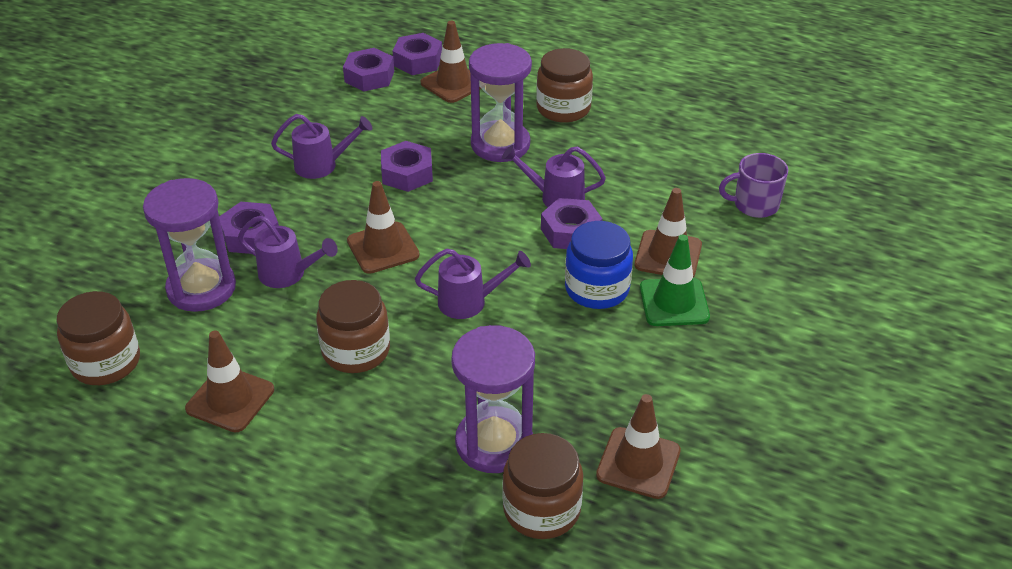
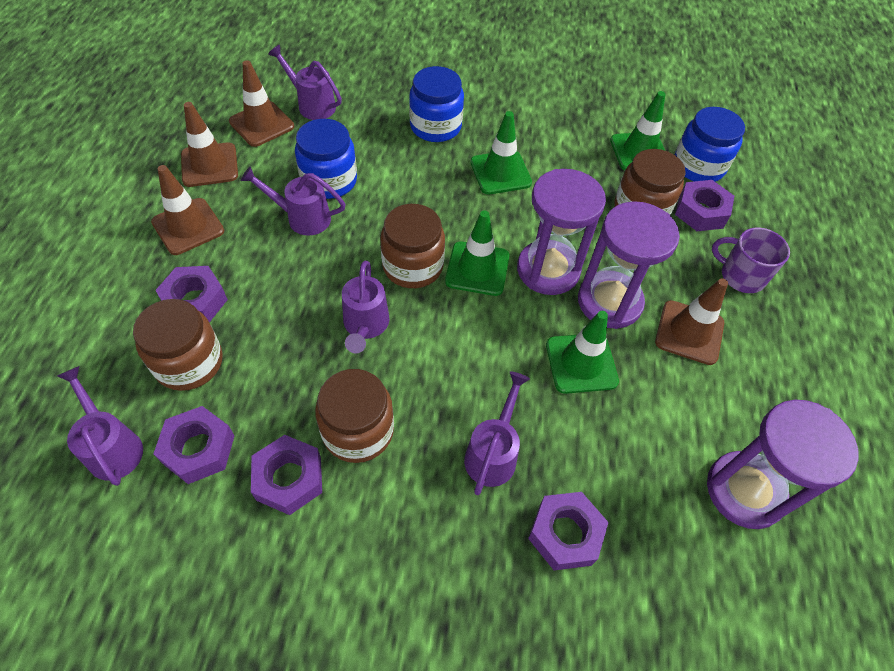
blue jar: 1 -> 3
brown traffic cone: 5 -> 4
green traffic cone: 1 -> 4
purple watering can: 4 -> 5

